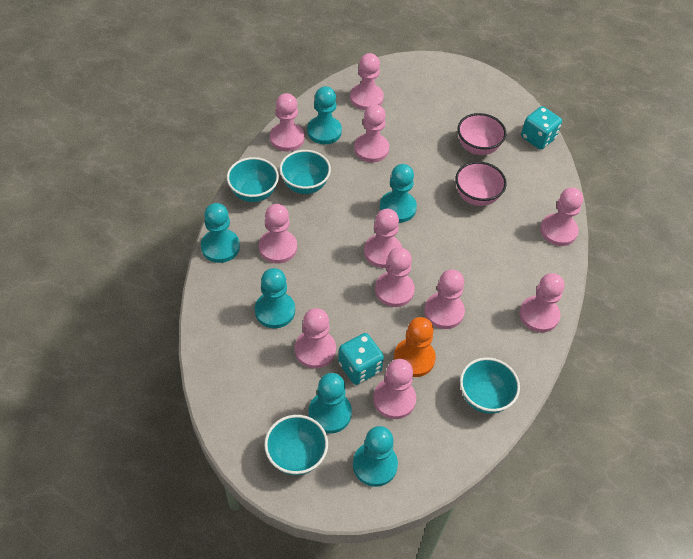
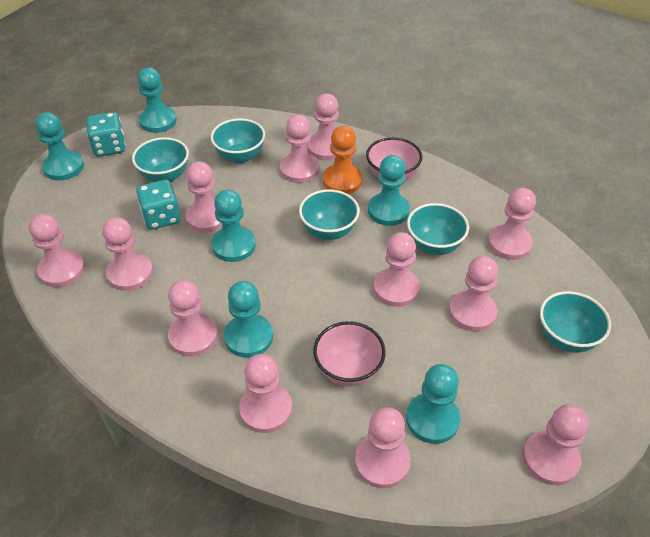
pink pawn: 11 -> 12
turquoise bowl: 4 -> 5

